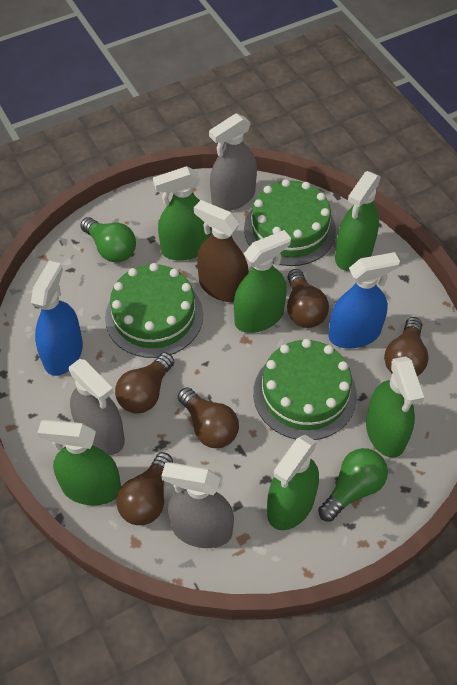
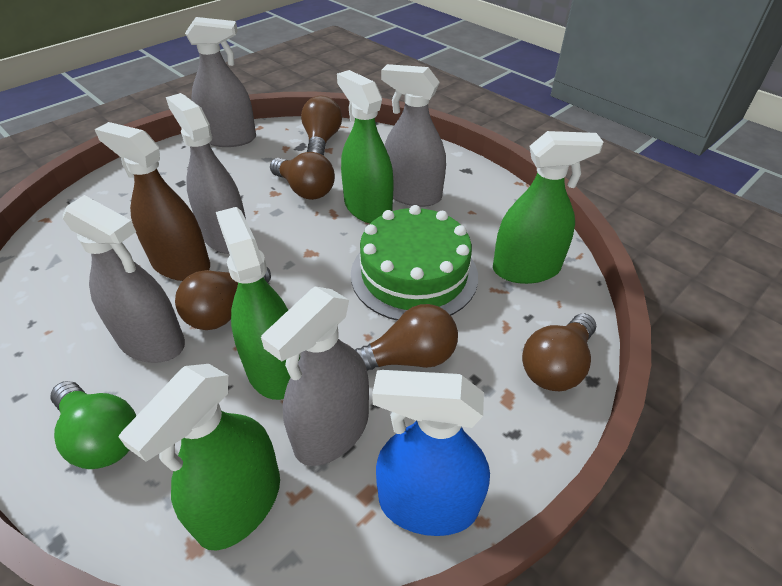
blue spray bottle: 2 -> 1
green cake: 3 -> 1
green light bulb: 2 -> 1
green spray bottle: 6 -> 4
grey spray bottle: 3 -> 5

